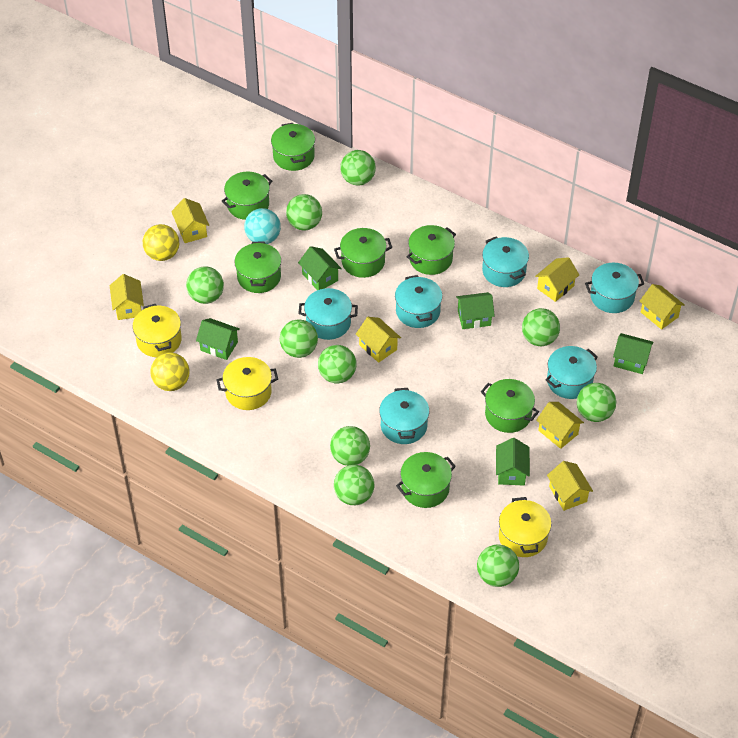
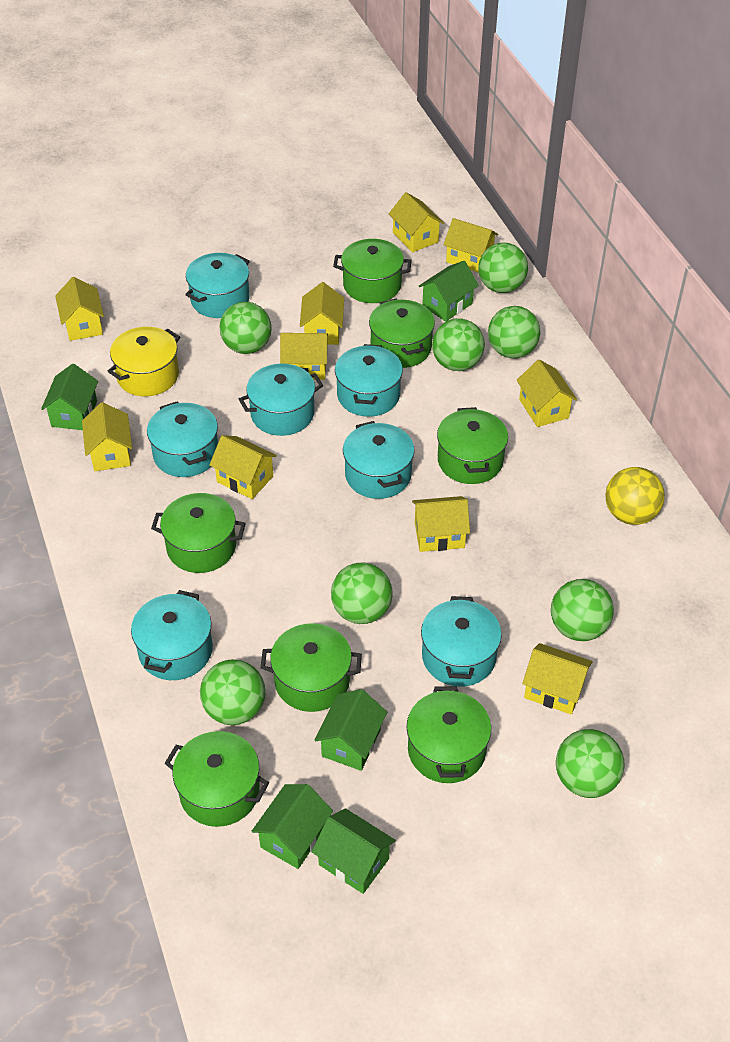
green ball: 10 -> 8
turquoise ball: 1 -> 0
turquoise pot: 6 -> 7
yellow ball: 2 -> 1
yellow house: 7 -> 10
yellow pot: 3 -> 1

